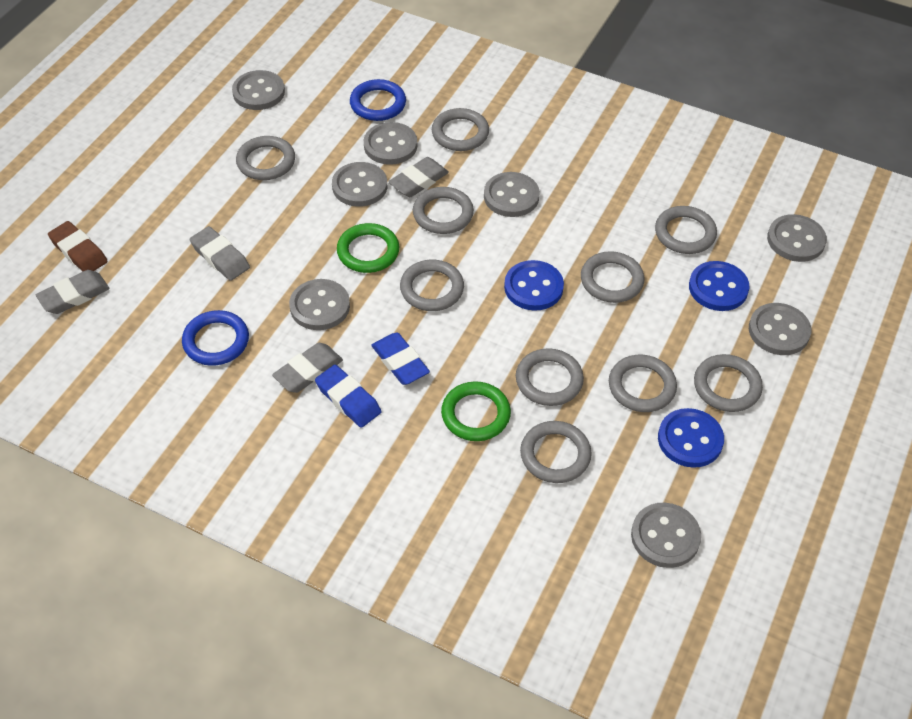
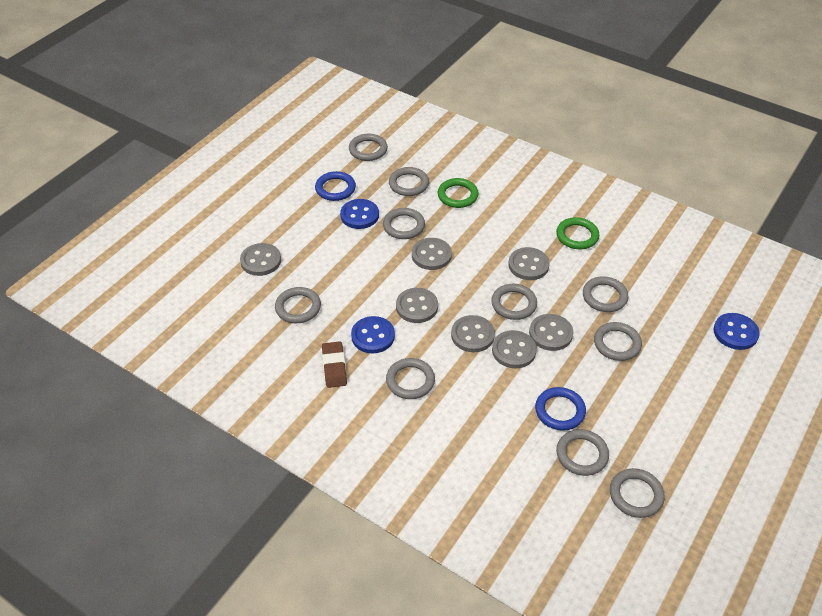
blue eraser: 2 -> 0
grey button: 8 -> 7
grey eraser: 4 -> 0

